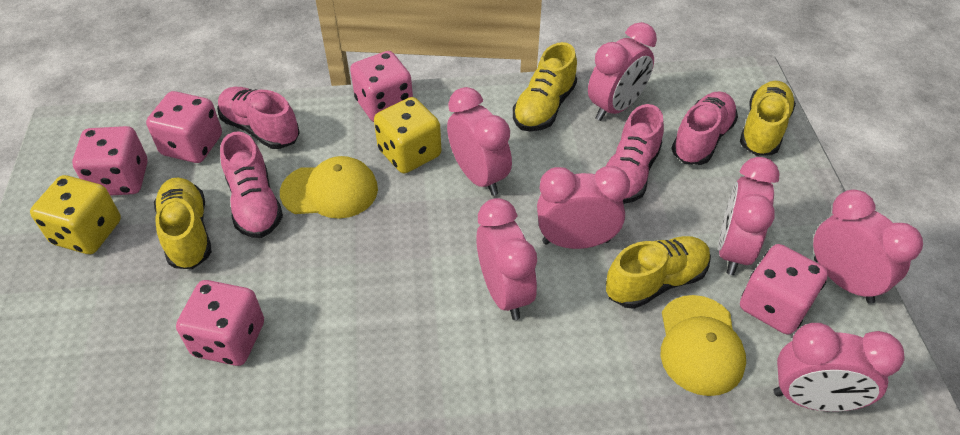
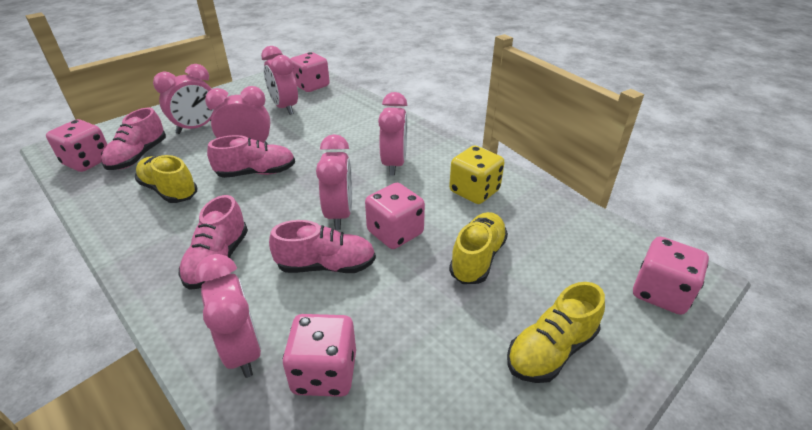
pink clock: 7 -> 6
yellow cap: 2 -> 0
yellow dice: 2 -> 1
yellow shoe: 4 -> 3

